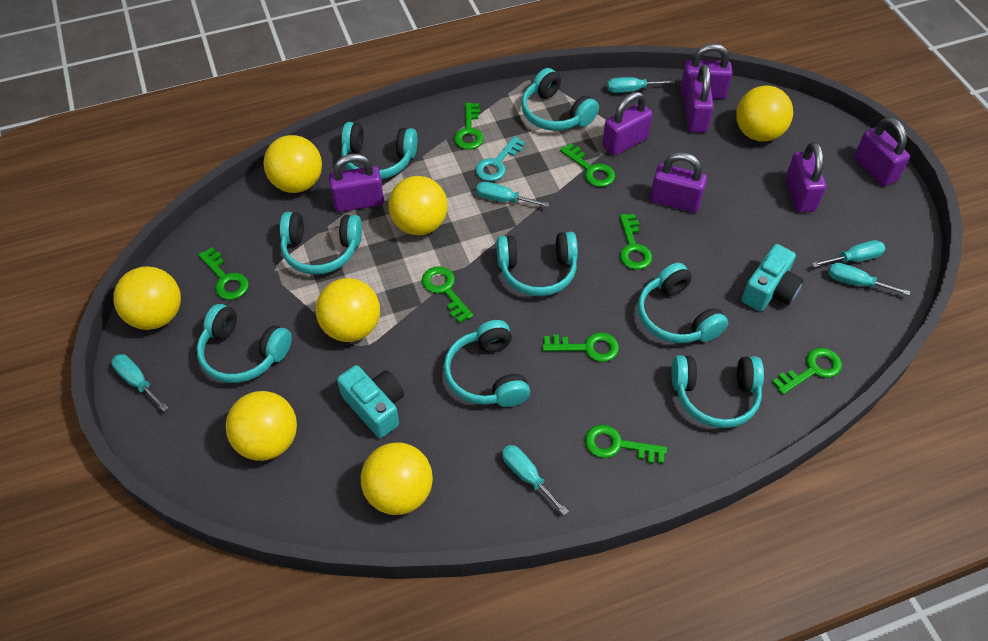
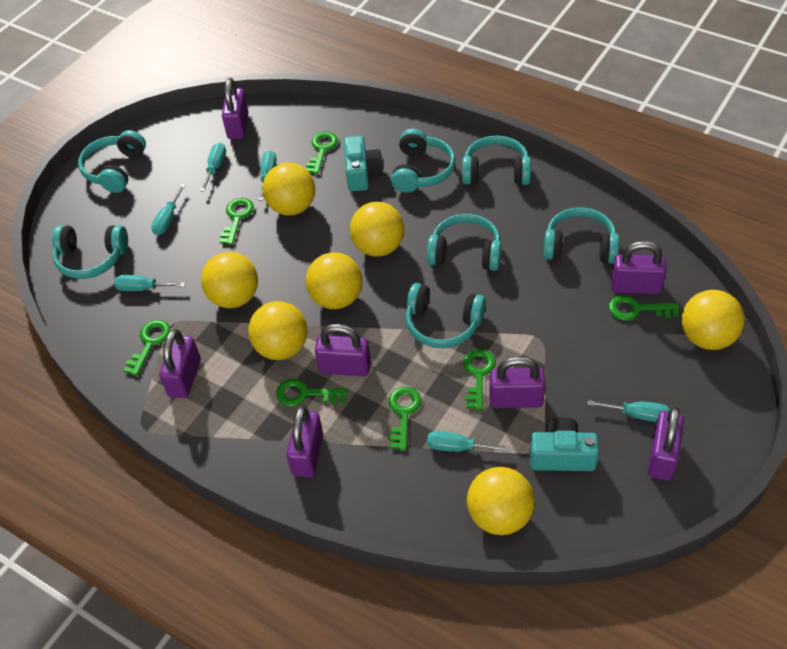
green key: 8 -> 7
turquoise headphones: 8 -> 7
turquoise key: 1 -> 0

